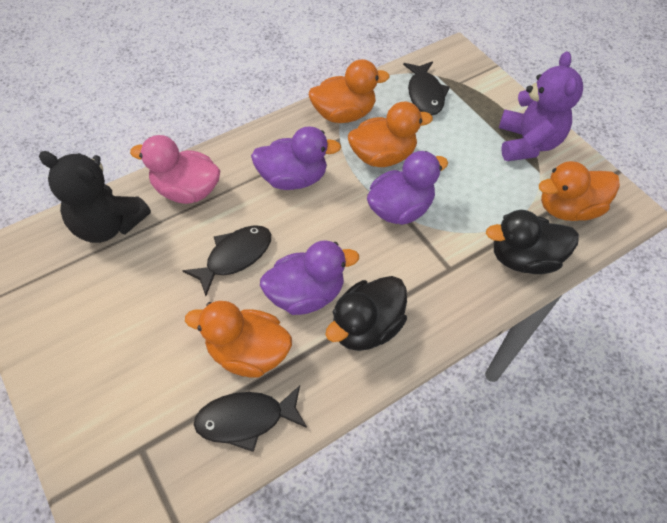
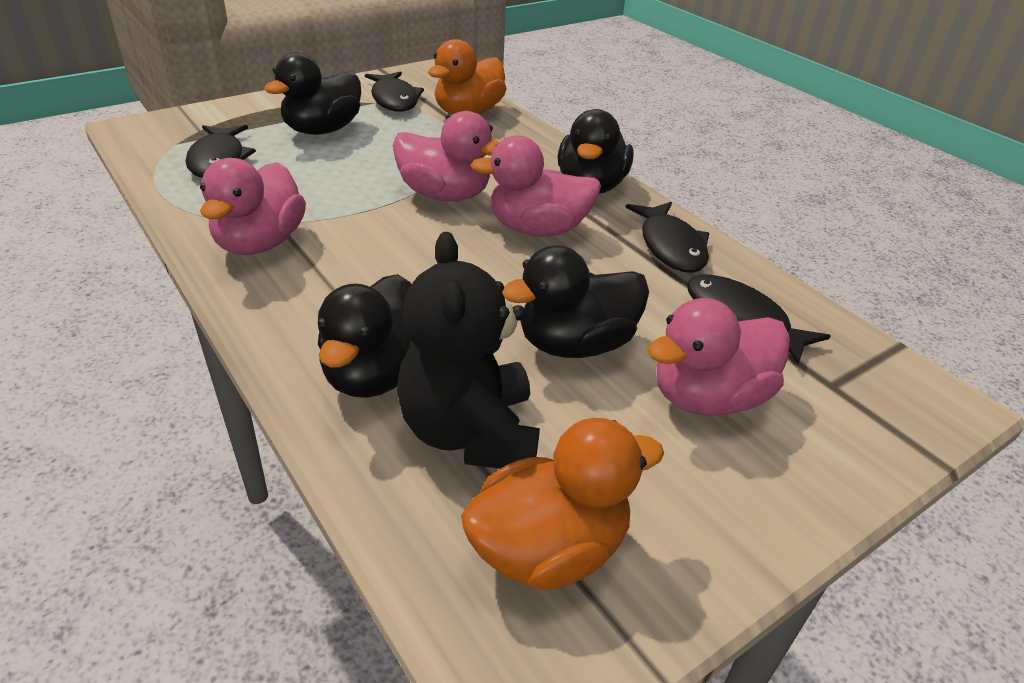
black duck: 2 -> 4
black fish: 3 -> 4
orange duck: 4 -> 2
pink duck: 1 -> 4
purple duck: 3 -> 0
purple teddy bear: 1 -> 0

